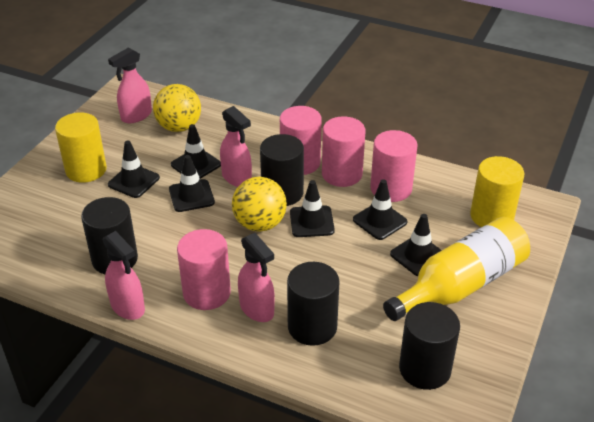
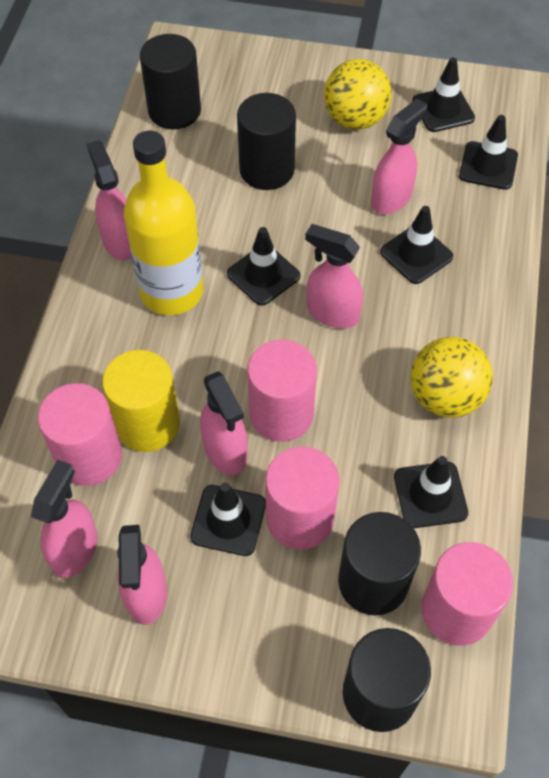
pink spray bottle: 4 -> 6
yellow cylinder: 2 -> 1

